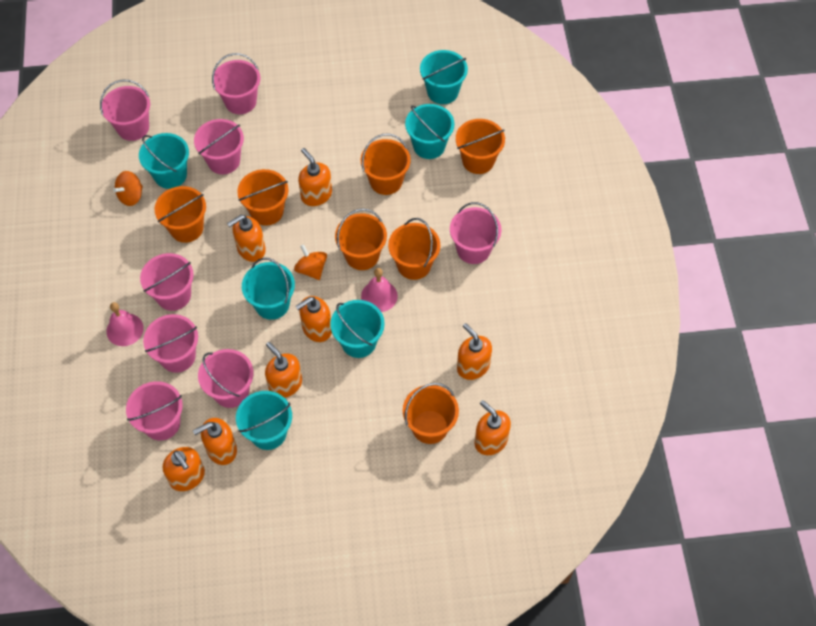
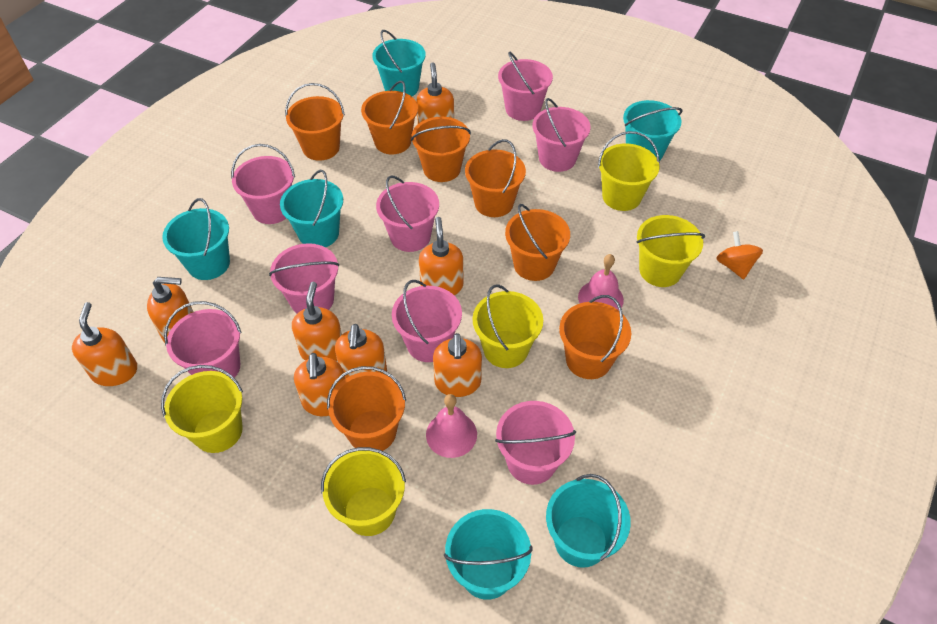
orange spinning top: 2 -> 1
yellow bucket: 0 -> 5

